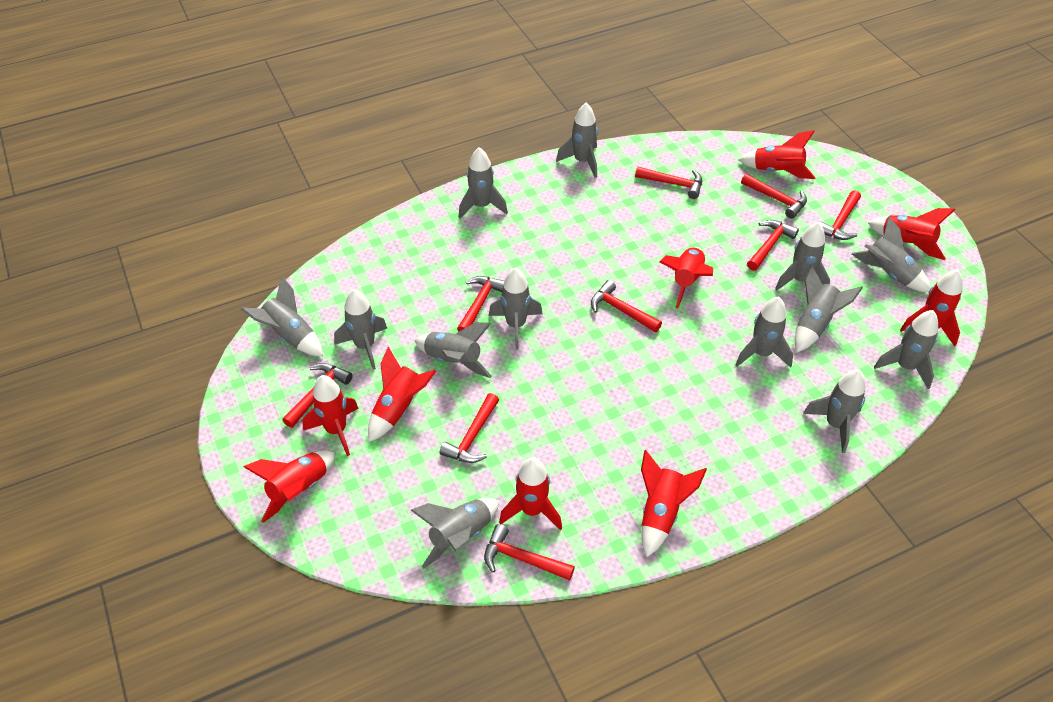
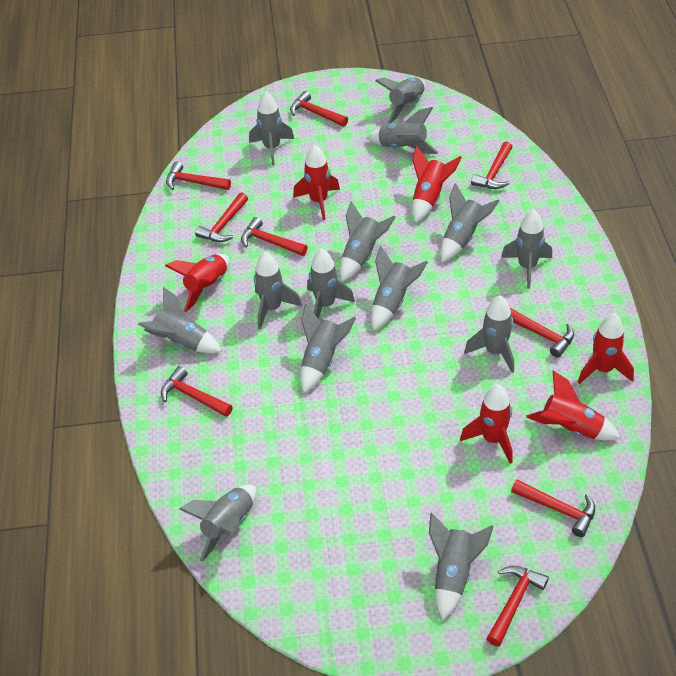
grey rocket: 13 -> 14
red rocket: 9 -> 6

